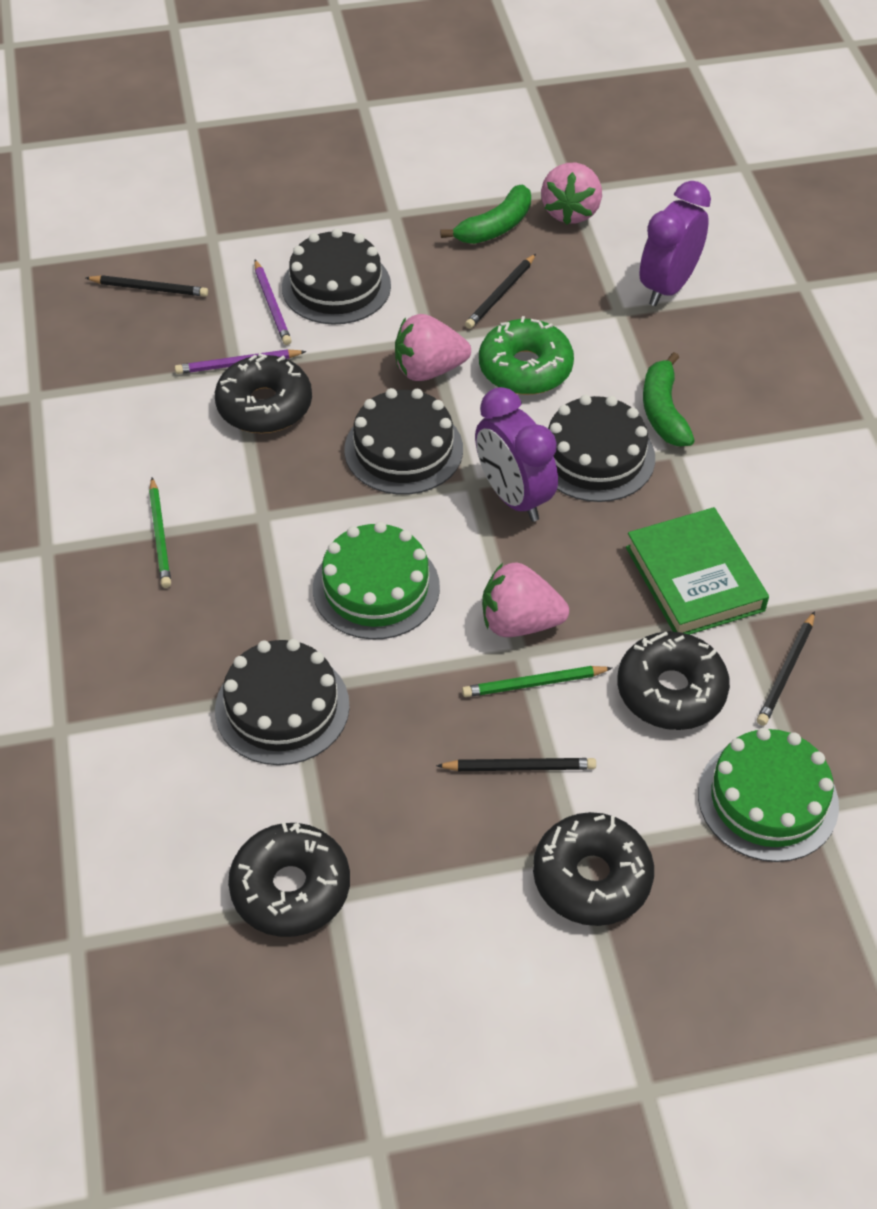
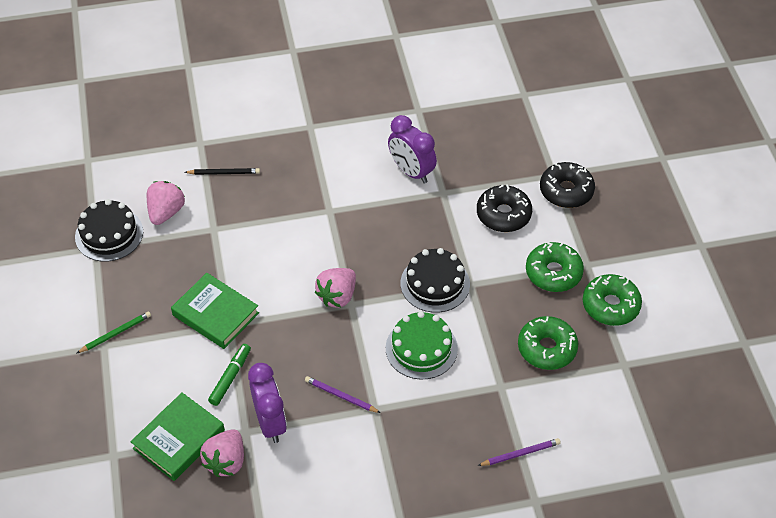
black cake: 4 -> 2
black donut: 4 -> 2
black pencil: 4 -> 1
green banana: 2 -> 0
green book: 1 -> 2
green cake: 2 -> 1
green donut: 1 -> 3
green marker: 0 -> 1
green pencil: 2 -> 1

